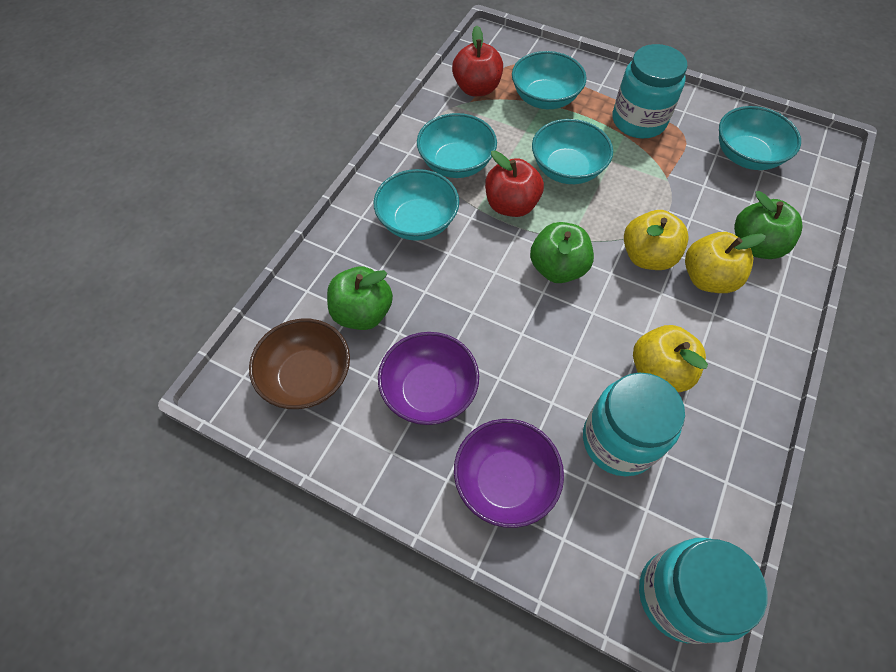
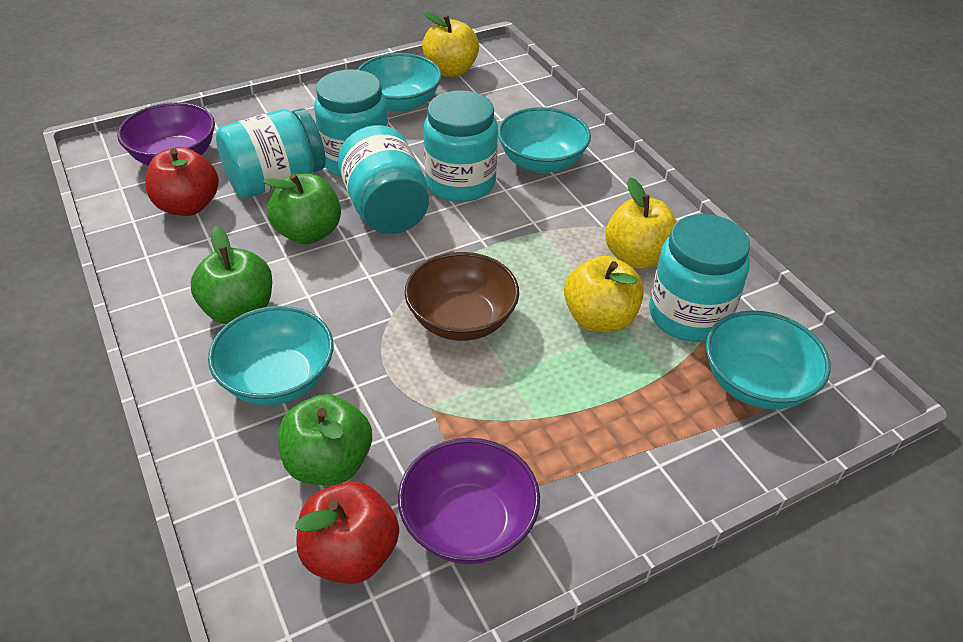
turquoise bowl: 5 -> 4
turquoise jar: 3 -> 5

